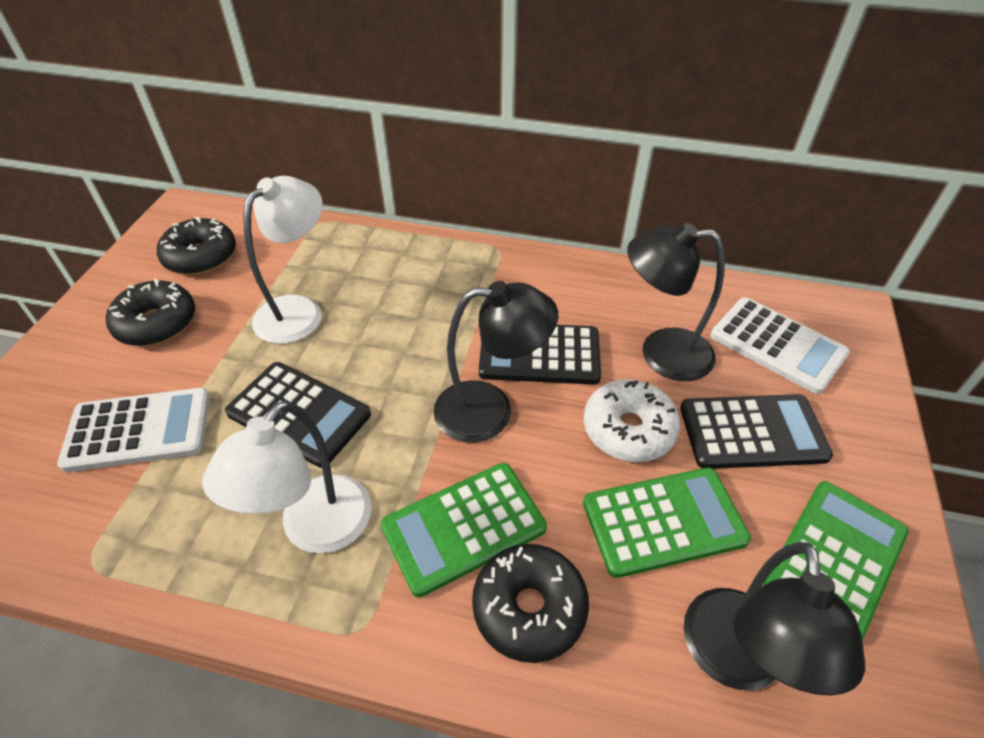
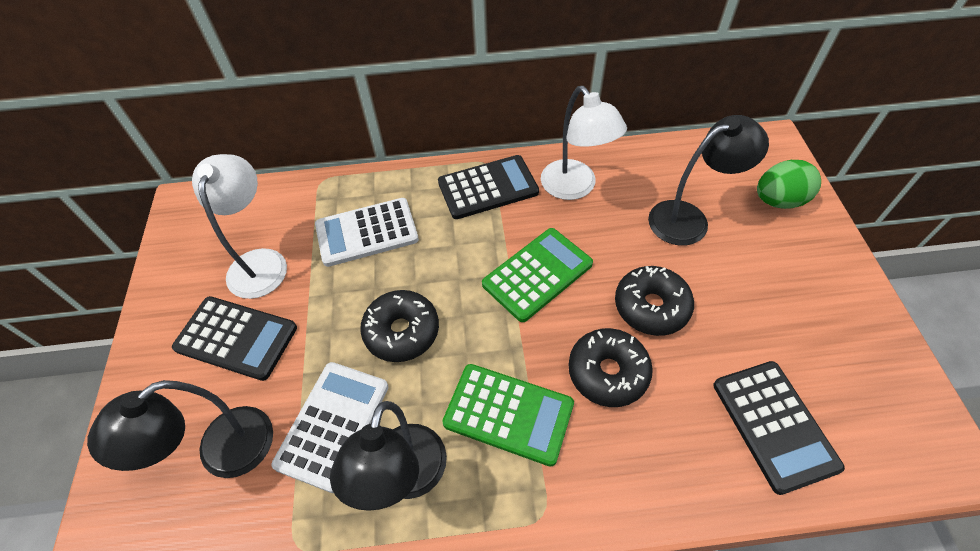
green calculator: 3 -> 2
green egg: 0 -> 1
white donut: 1 -> 0

